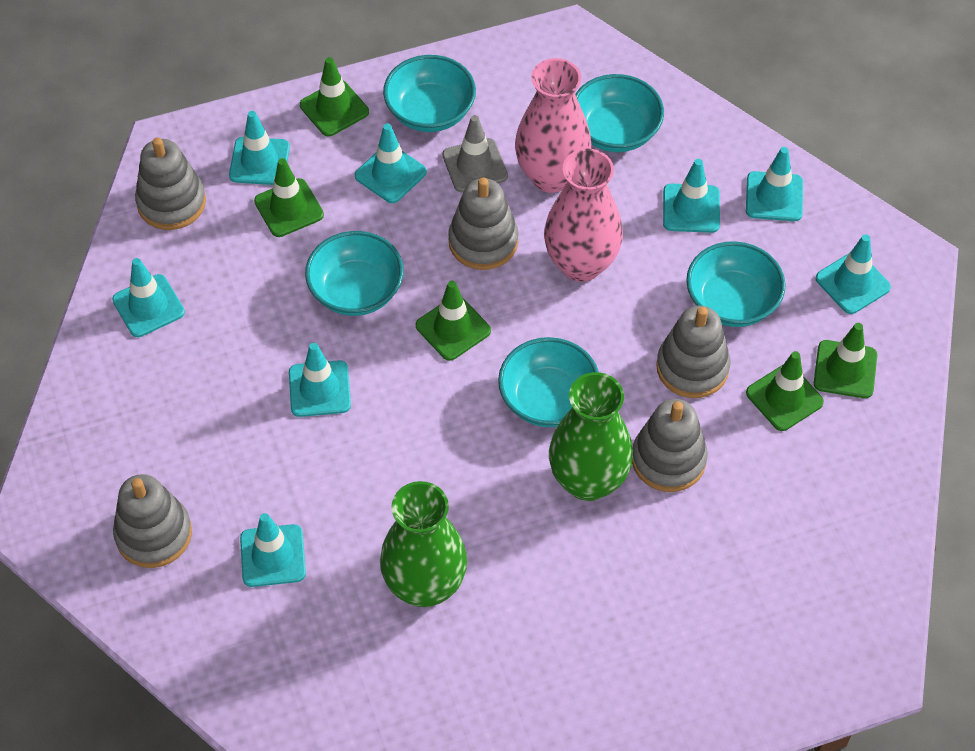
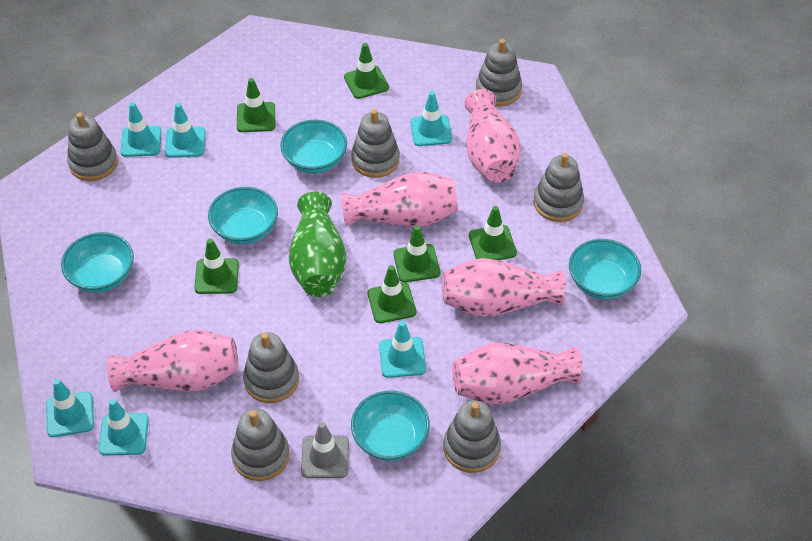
green traffic cone: 5 -> 6
green vase: 2 -> 1
grey stacking toy: 5 -> 7
pink vase: 2 -> 5
turquoise traffic cone: 8 -> 6

